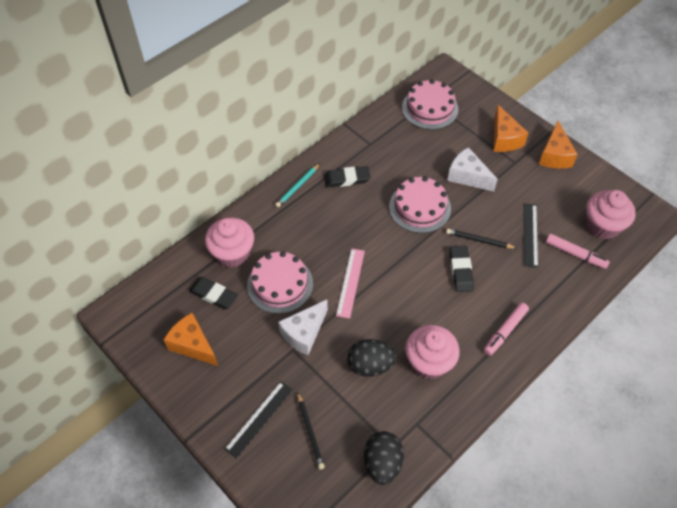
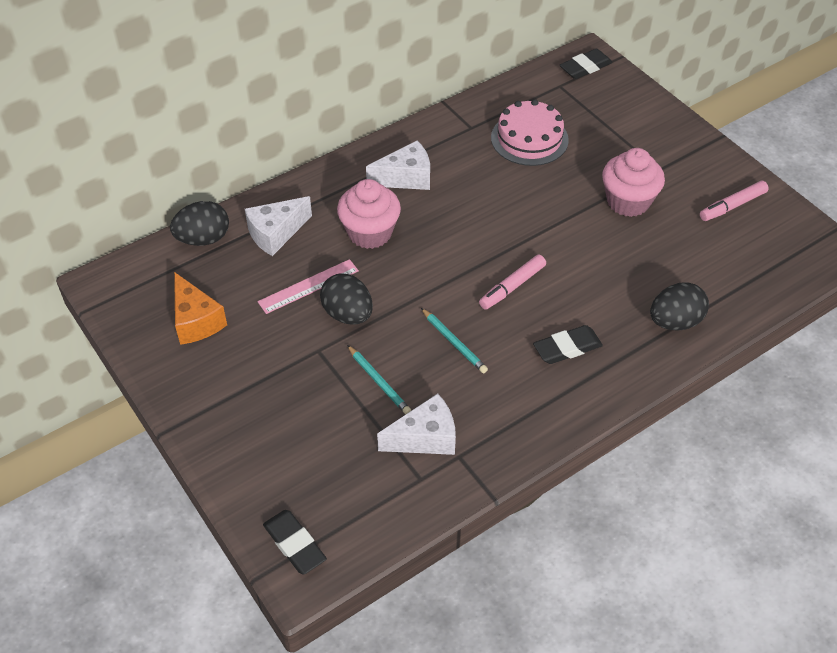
black egg: 2 -> 3
black pencil: 2 -> 0
black ruler: 2 -> 0
orange cheese: 3 -> 1
pink cake: 3 -> 1
pink cupcake: 3 -> 2
turquoise pencil: 1 -> 2
white cheese: 2 -> 3

